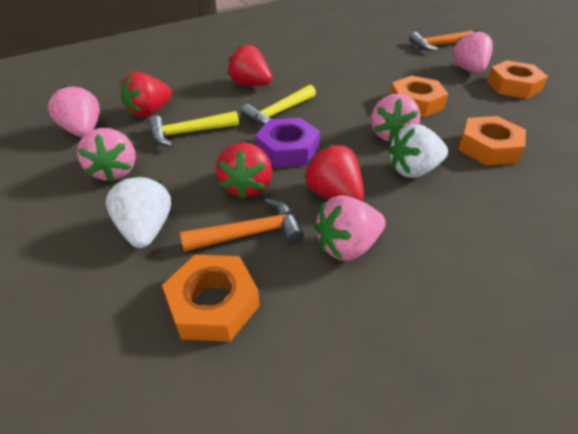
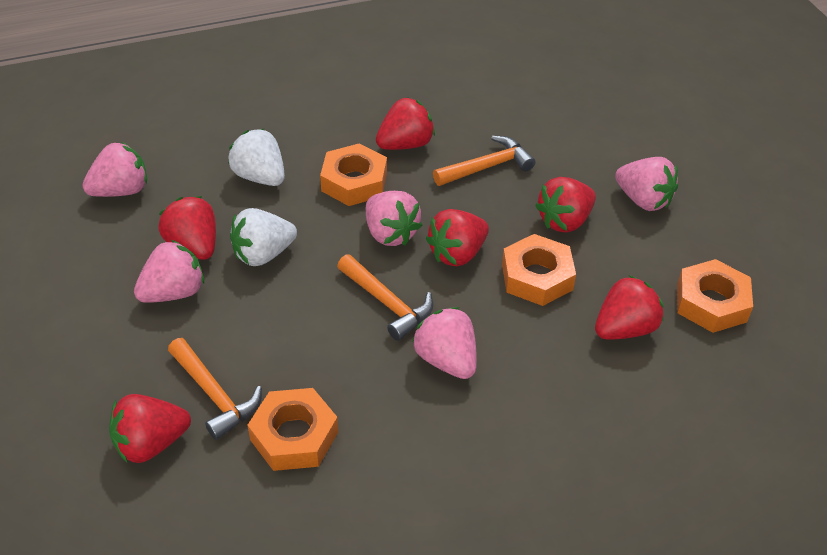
orange hammer: 2 -> 3
purple nut: 1 -> 0
red strawberry: 4 -> 6
yellow hammer: 2 -> 0

